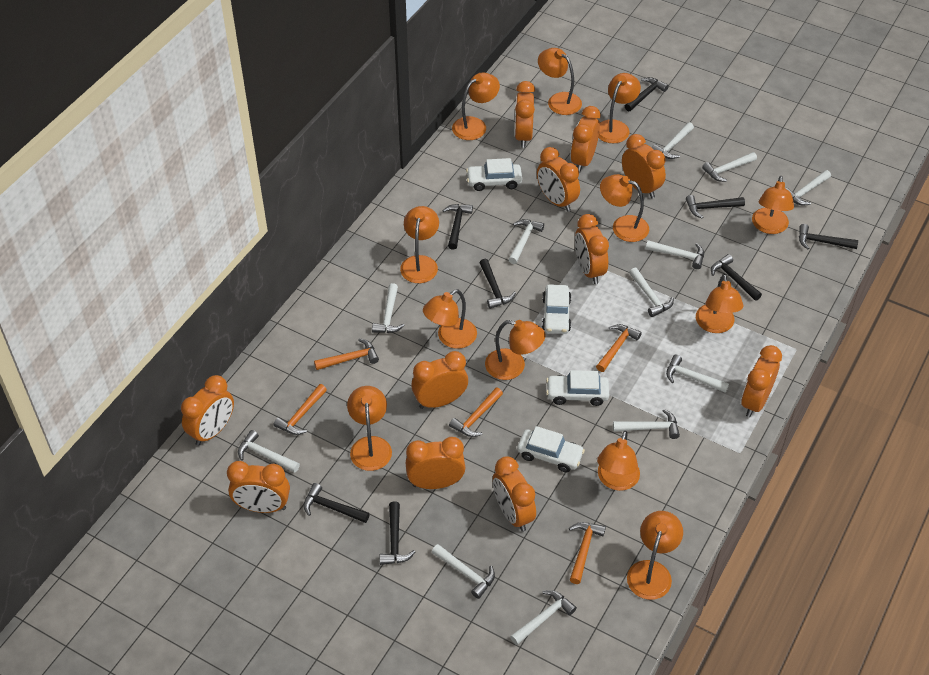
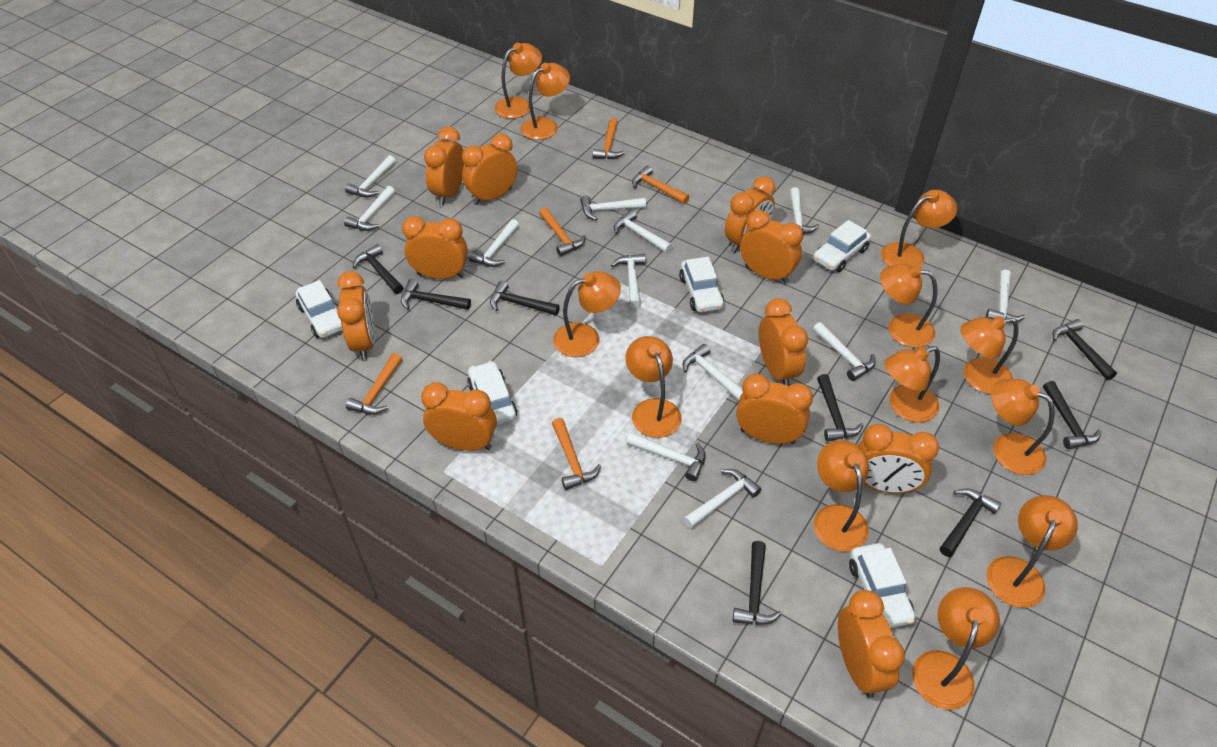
white car: 4 -> 5

